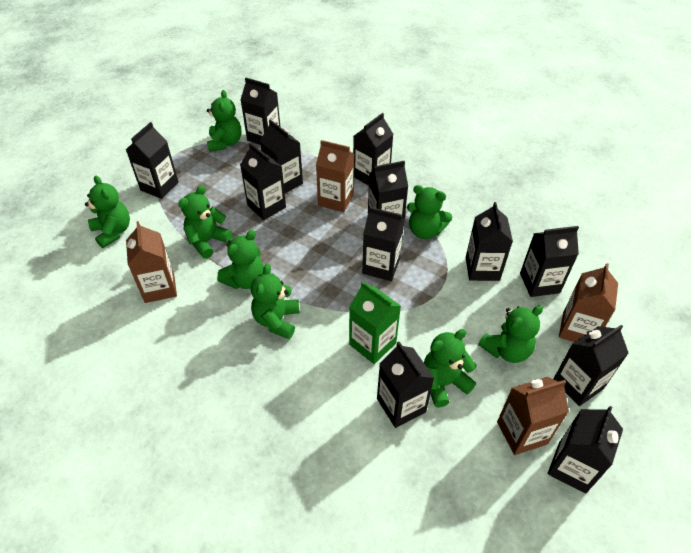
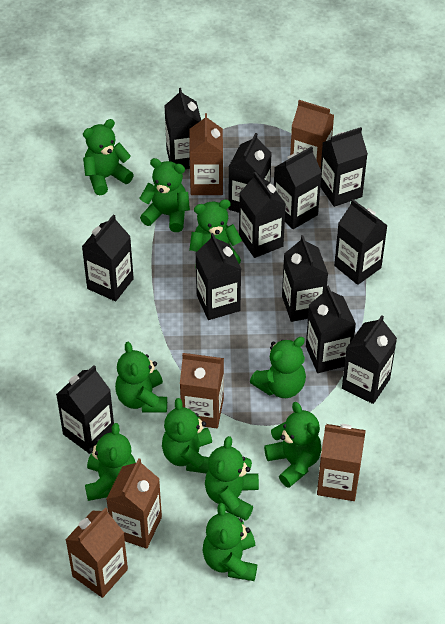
brown carton: 4 -> 6
green carton: 1 -> 0
green teddy bear: 8 -> 10

